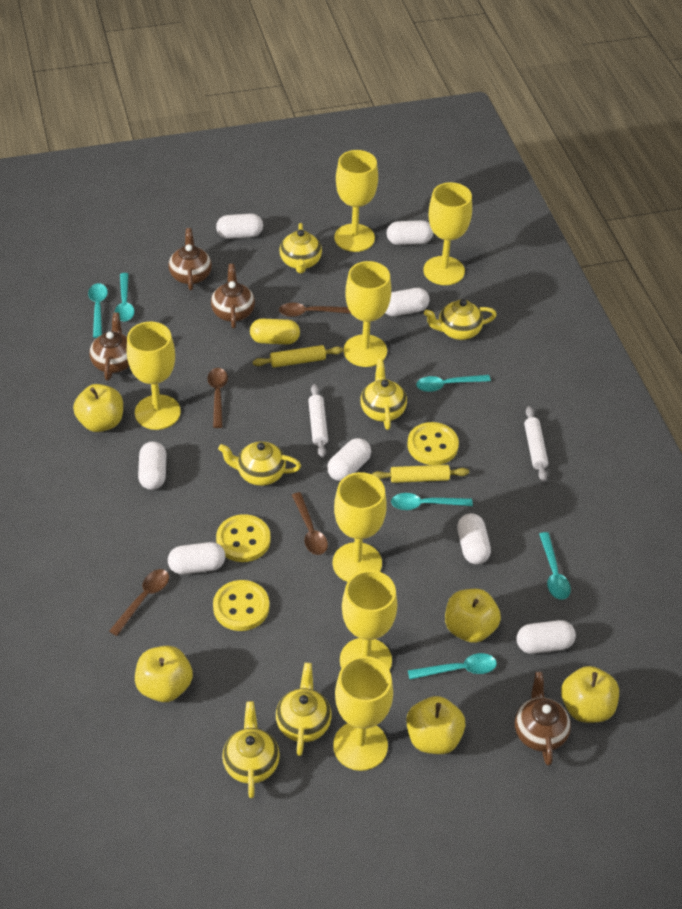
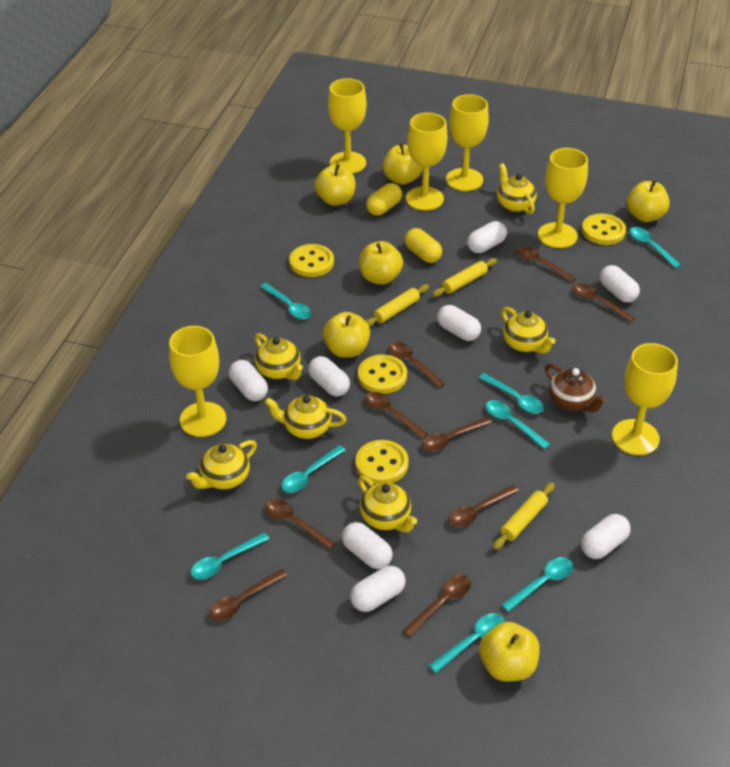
brown spoon: 4 -> 9
brown teapot: 4 -> 1
turquoise spoon: 6 -> 8
white rolling pin: 2 -> 0
yellow apple: 5 -> 6
yellow button: 3 -> 4
yellow capsule: 1 -> 2
yellow goblet: 7 -> 6
yellow rolling pin: 2 -> 3

